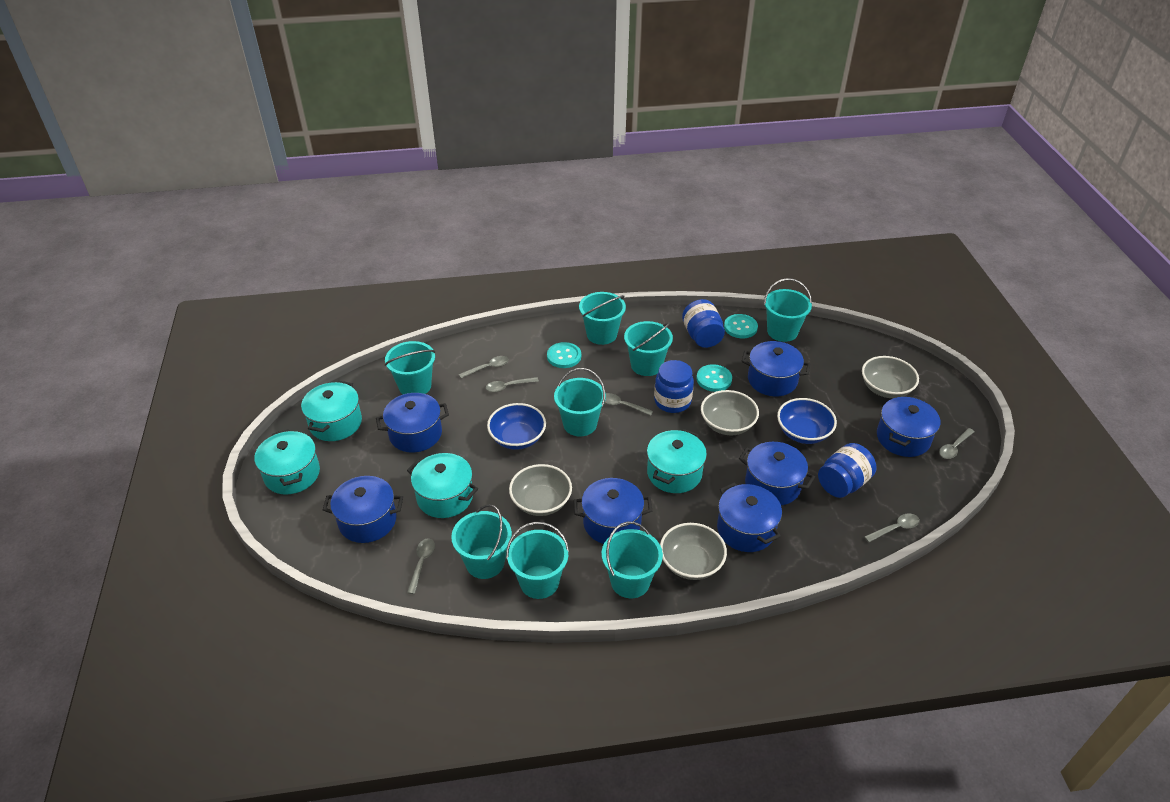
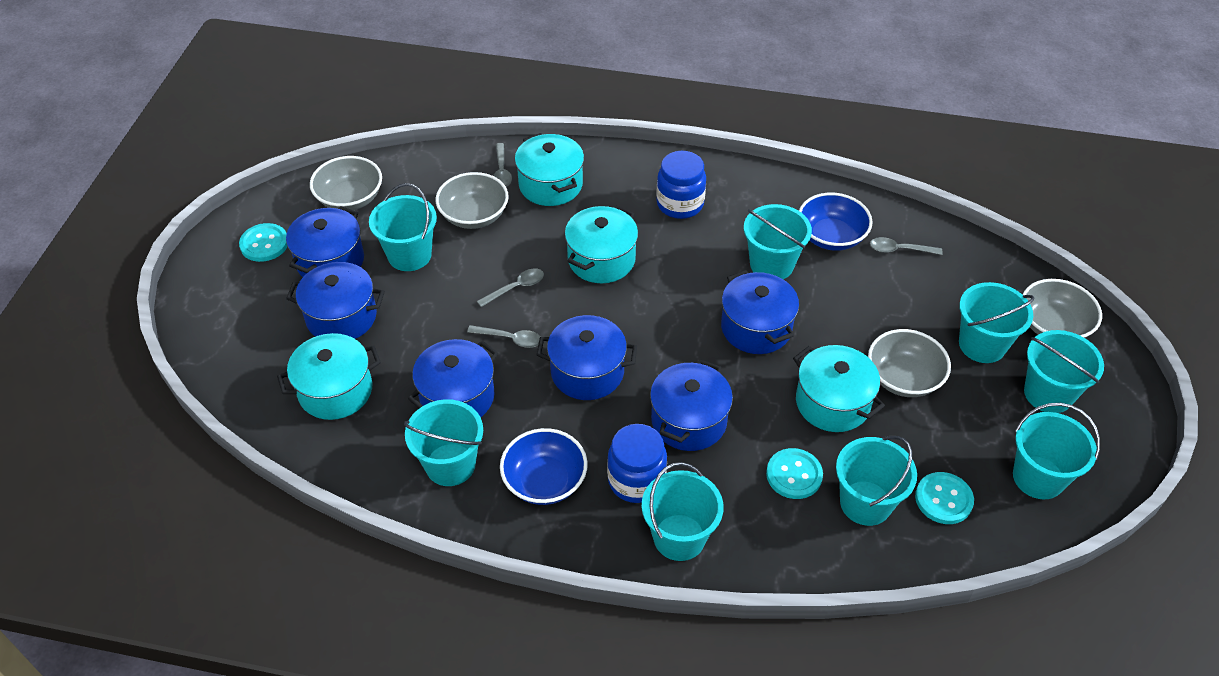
blue jar: 3 -> 2
blue pot: 7 -> 6
grey spoon: 6 -> 4

